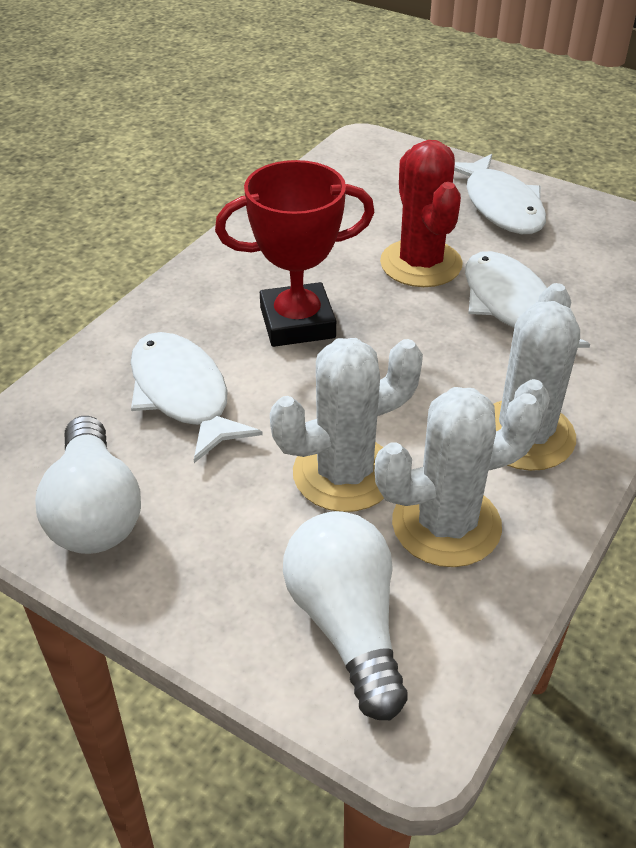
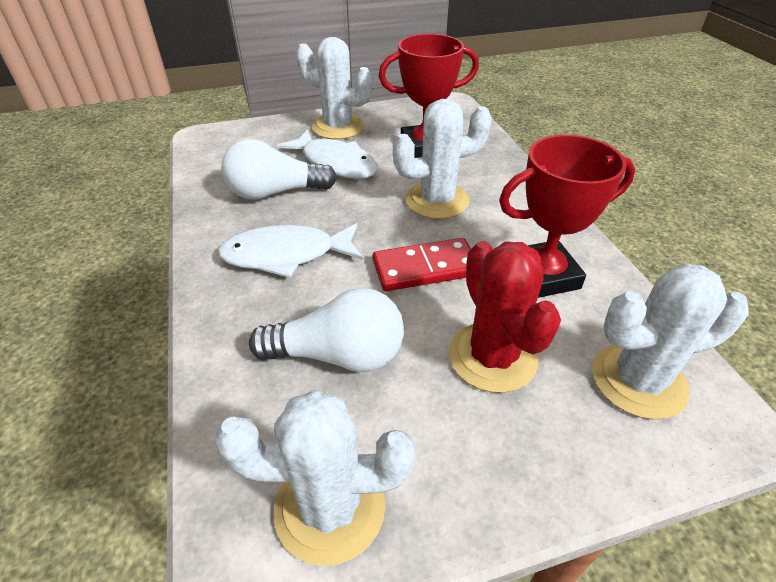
red domino: 0 -> 1
red trophy: 1 -> 2
white cactus: 3 -> 4
white fish: 3 -> 2

